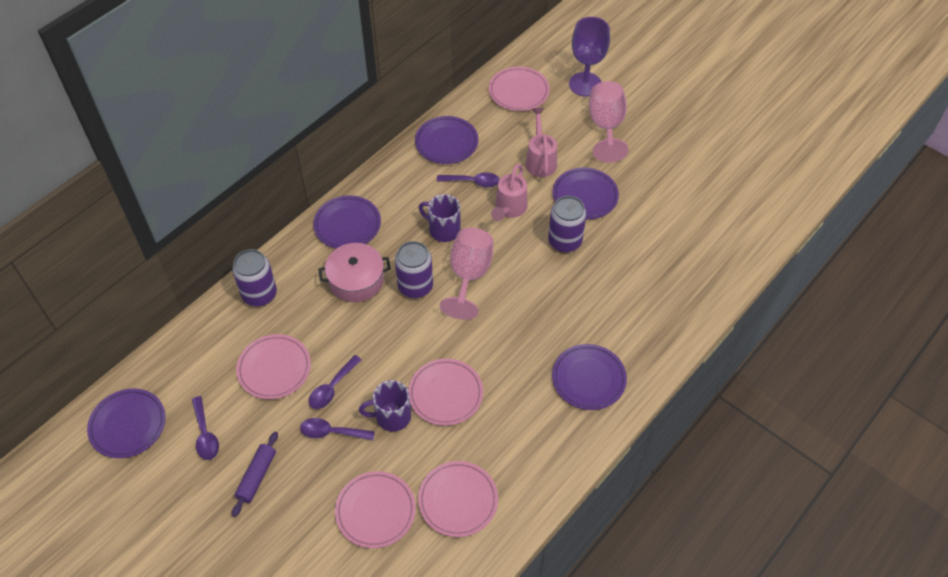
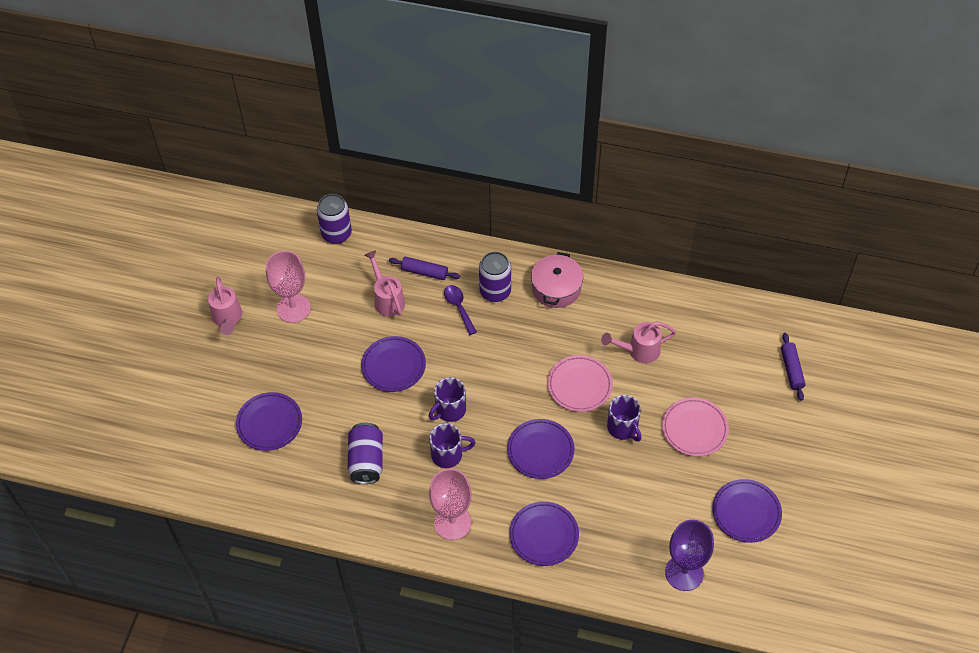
pink plate: 5 -> 2
pink watering can: 2 -> 3
purple mug: 2 -> 3
purple rolling pin: 1 -> 2
purple spoon: 4 -> 1

